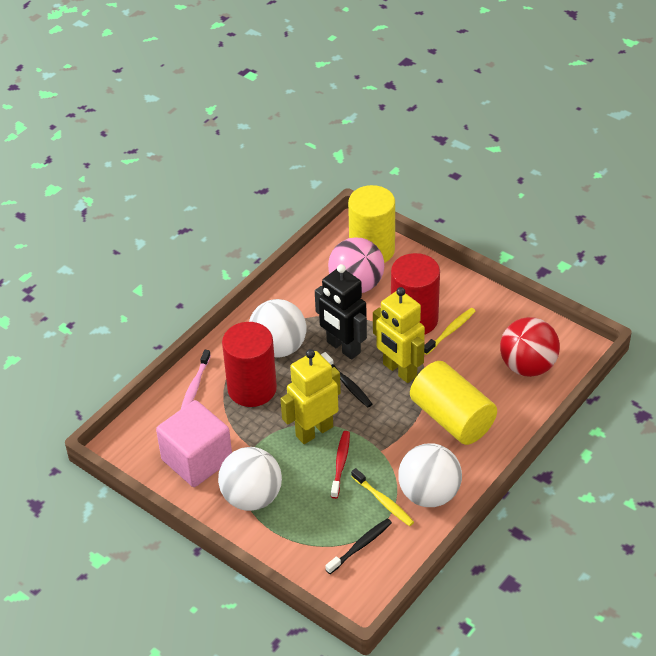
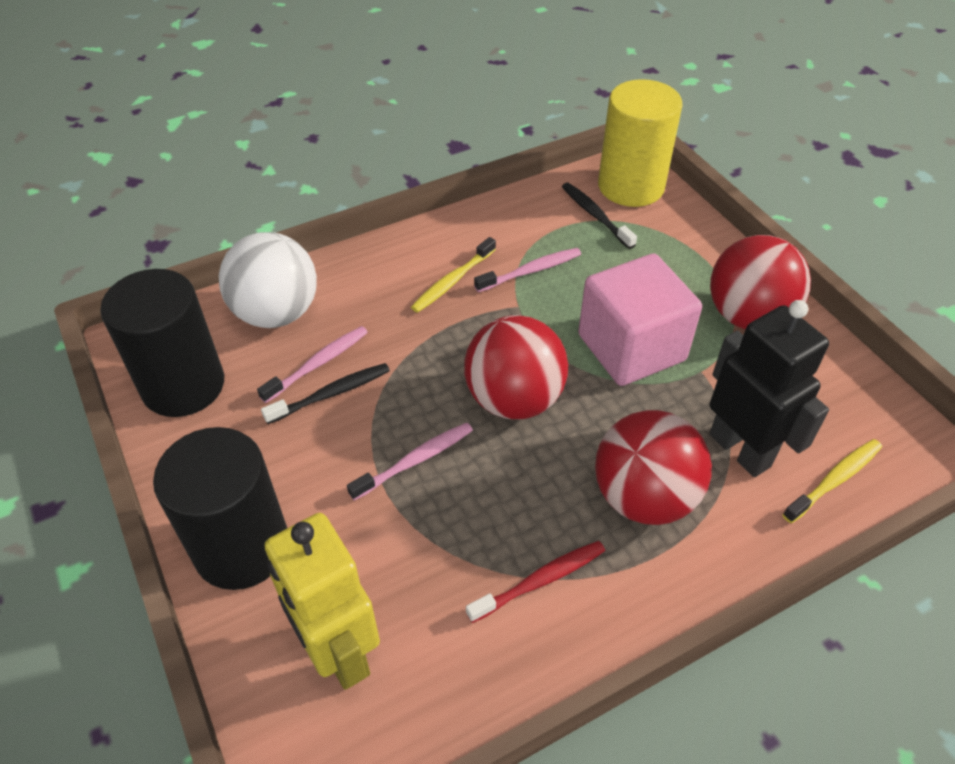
black cylinder: 0 -> 2
pink ball: 1 -> 0
pink toothbrush: 1 -> 3
red ball: 1 -> 3
red cylinder: 2 -> 0
white ball: 3 -> 1
yellow cylinder: 2 -> 1
yellow robot: 2 -> 1

